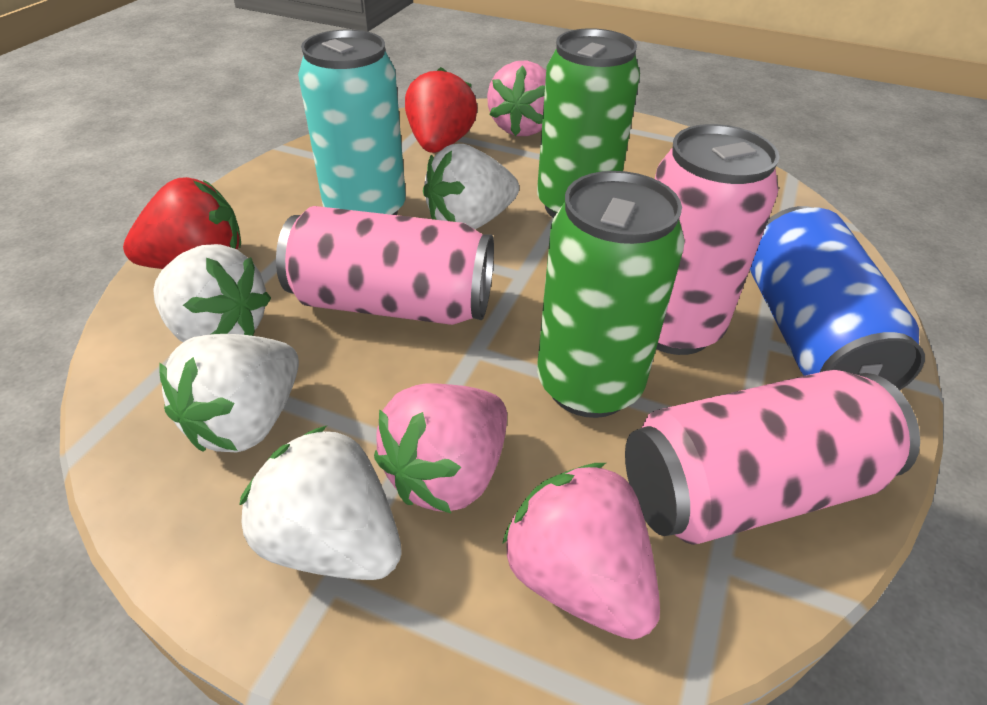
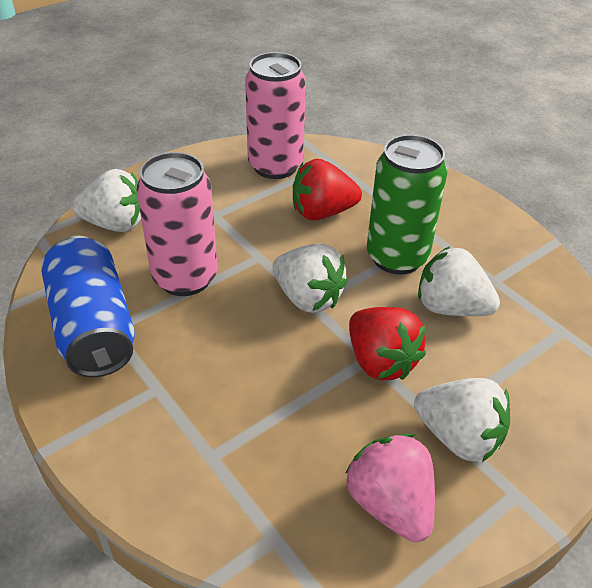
green can: 2 -> 1
pink can: 3 -> 2
pink strawberry: 3 -> 1
turquoise can: 1 -> 0

